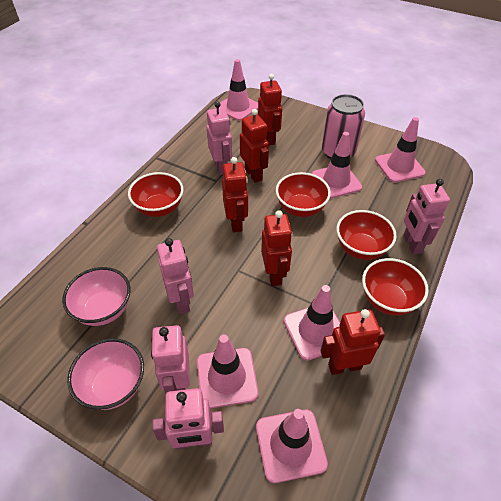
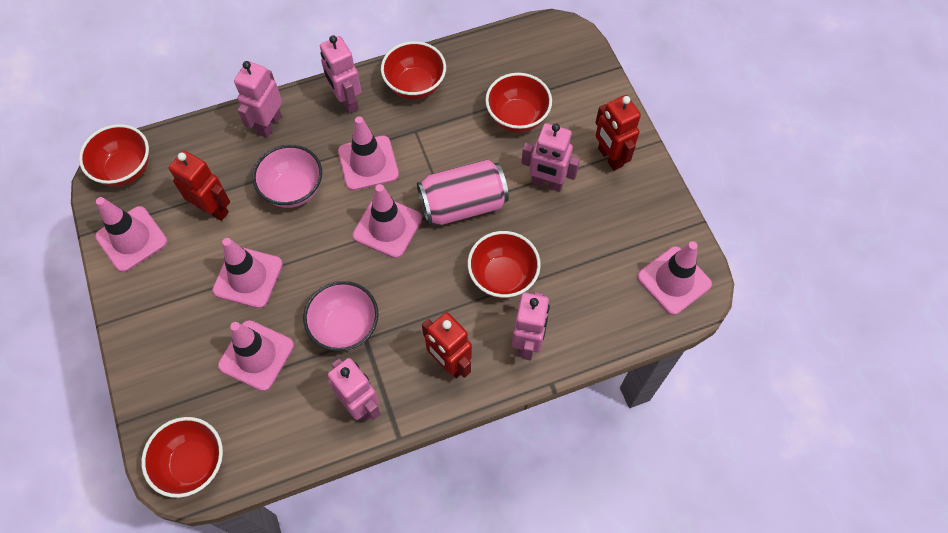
red bowl: 4 -> 5
red robot: 5 -> 3

